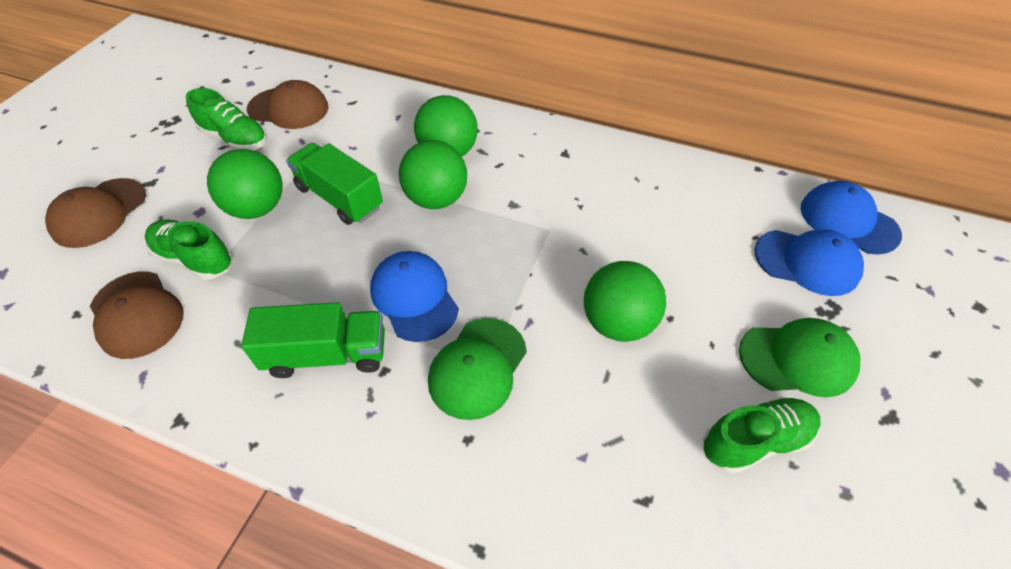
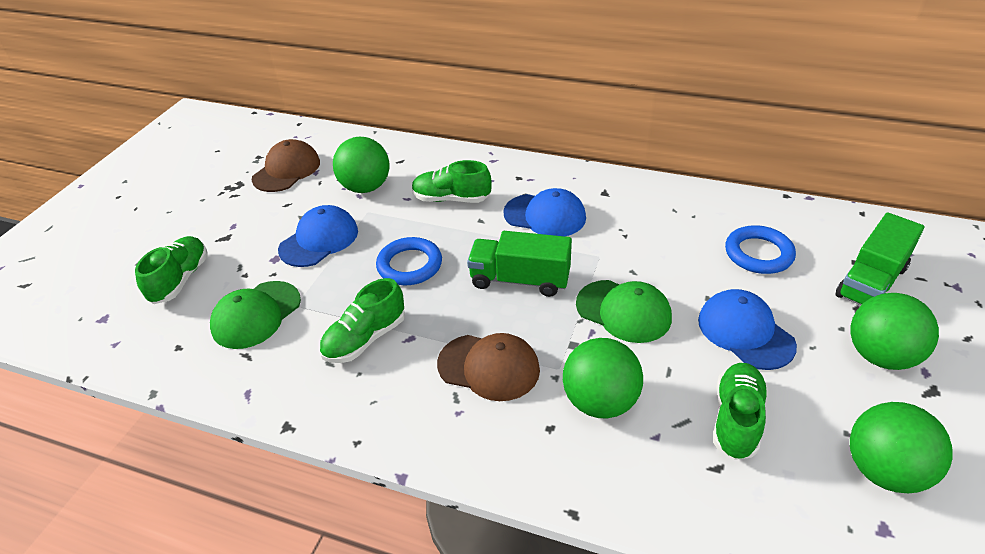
blue ring: 0 -> 2
brown cap: 3 -> 2
green shoe: 3 -> 4

